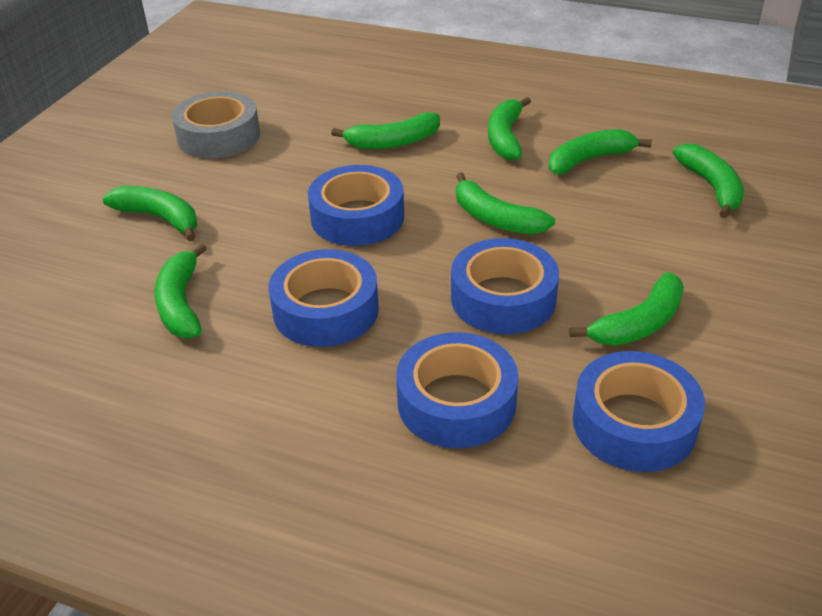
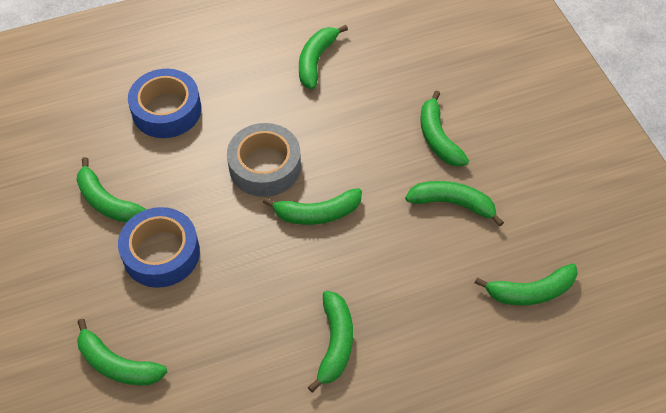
blue tape: 5 -> 2

